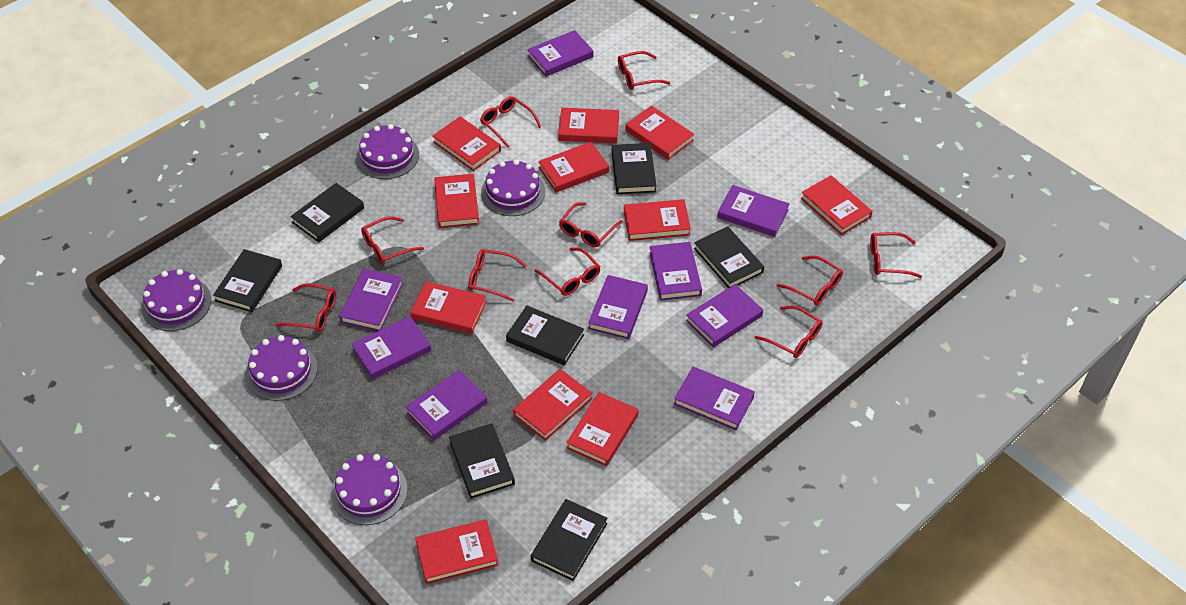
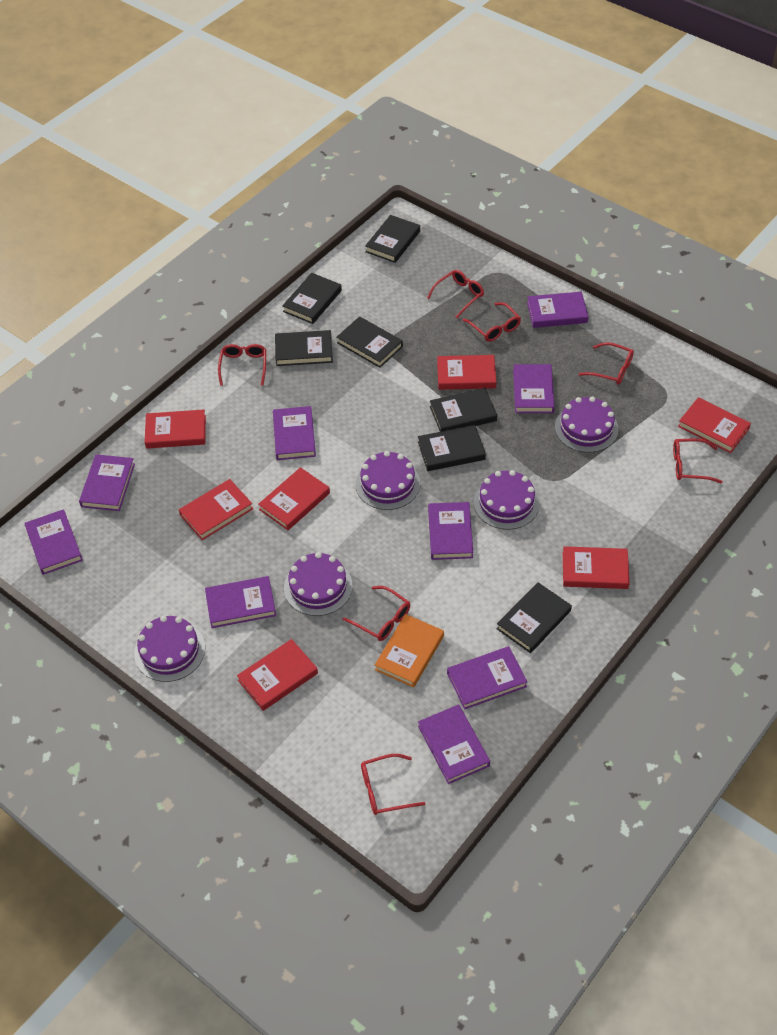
orange book: 0 -> 1
red book: 11 -> 7
red glasses: 10 -> 7

